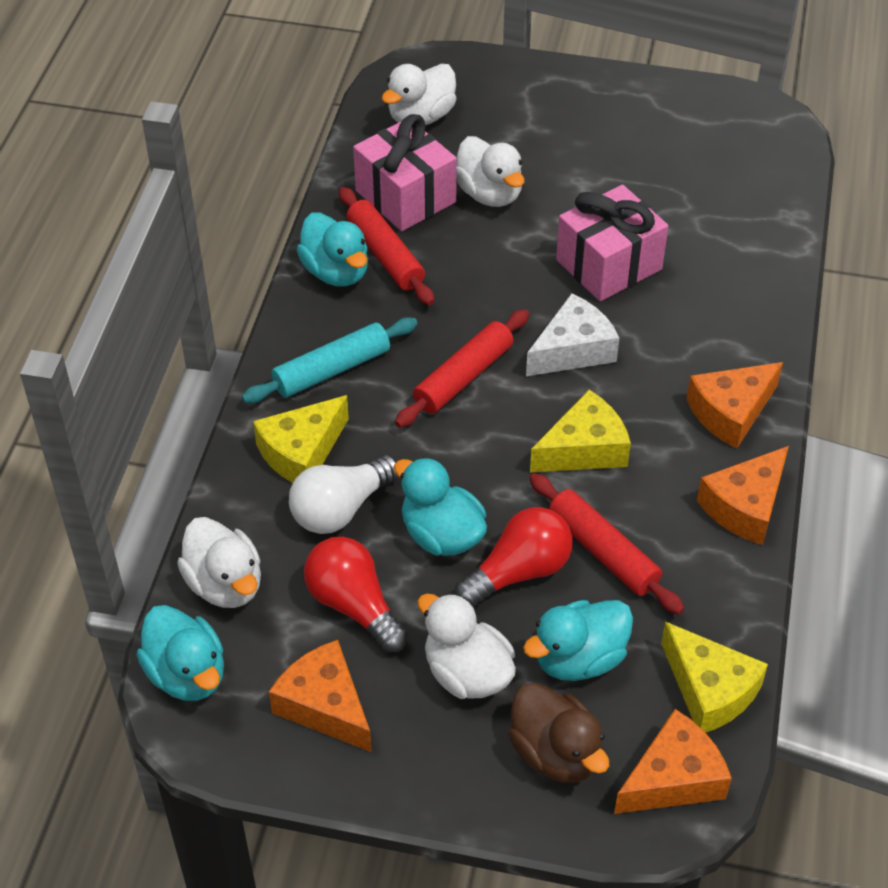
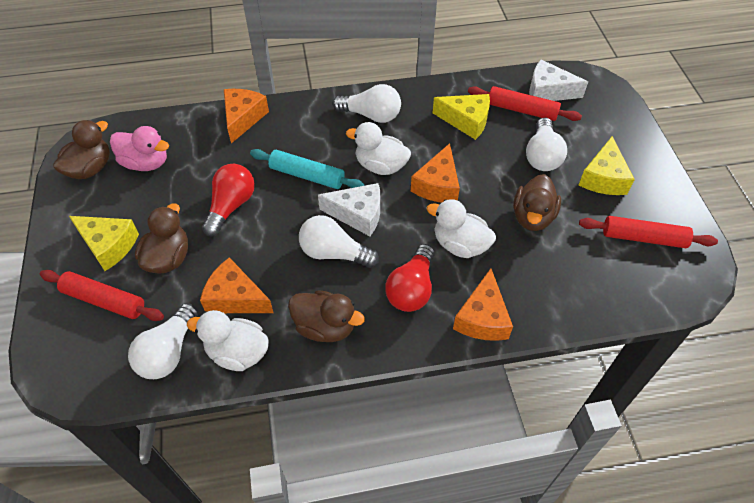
brown duck: 1 -> 4
pink duck: 0 -> 1
pink gift: 2 -> 0
turquoise duck: 4 -> 0
white cheese: 1 -> 2
white duck: 4 -> 3
white light bulb: 1 -> 4

